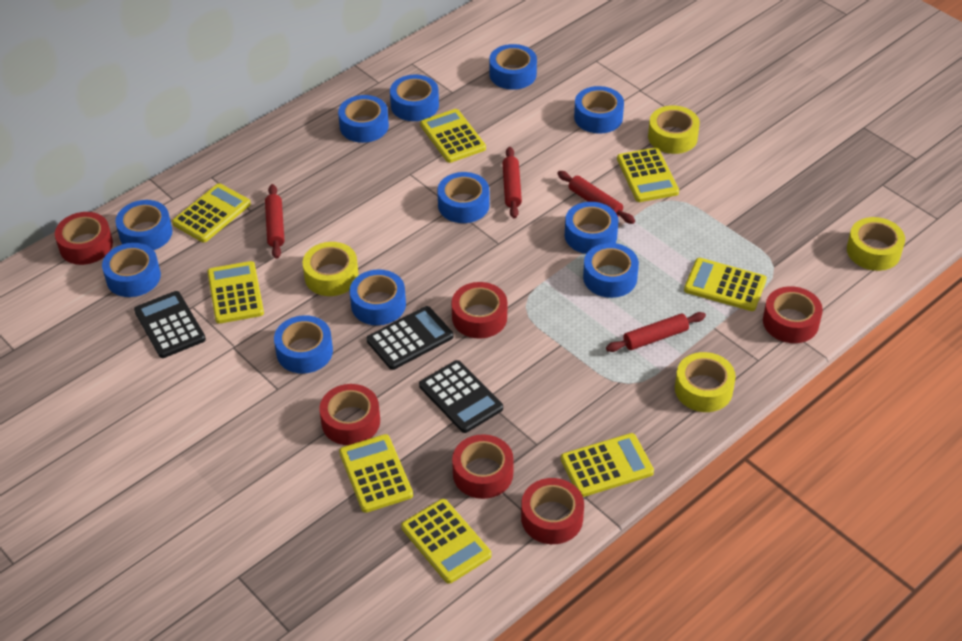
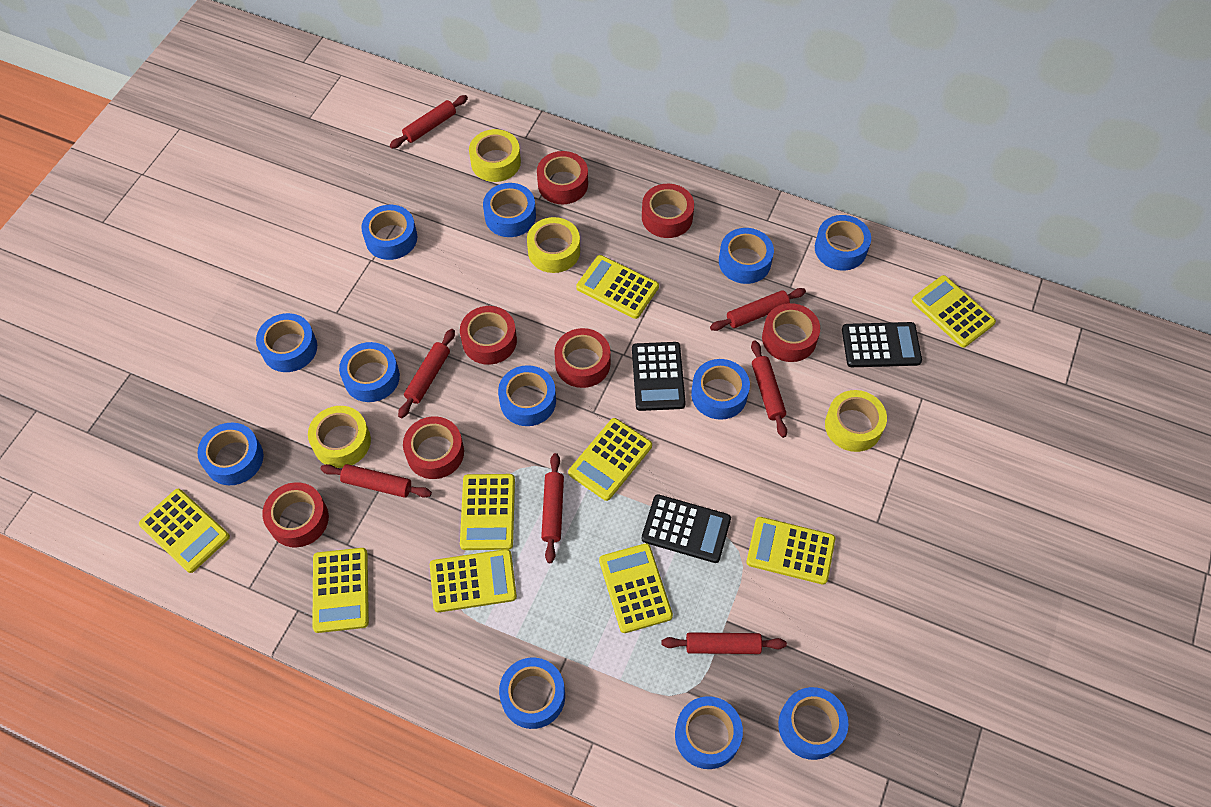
blue tape: 11 -> 12
red rolling pin: 4 -> 7
red tape: 6 -> 7
yellow calculator: 8 -> 9

